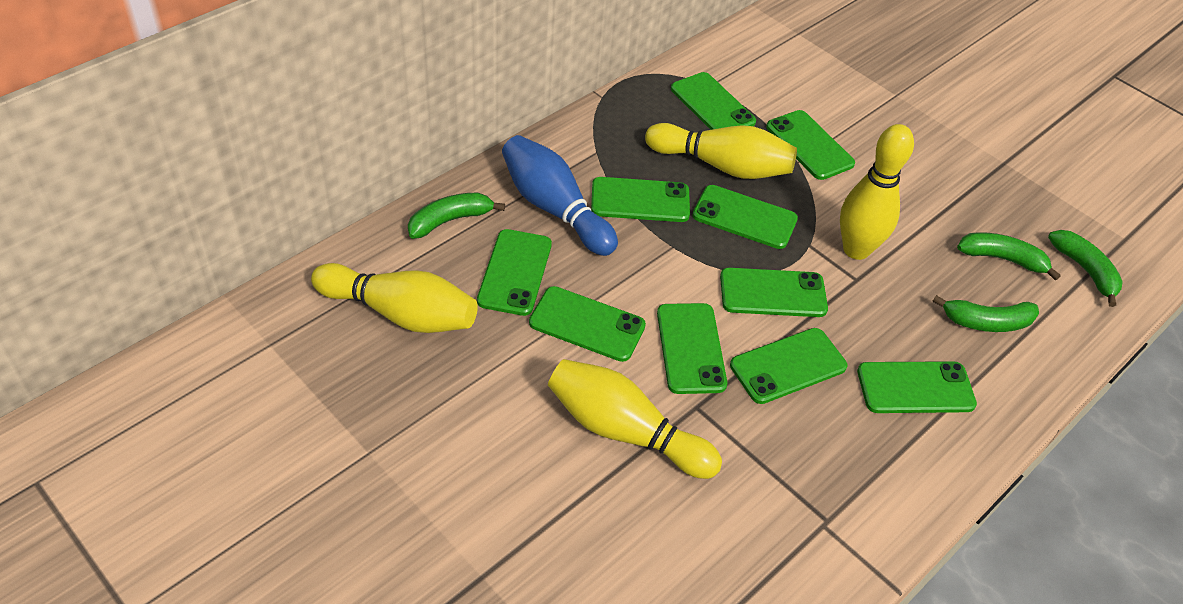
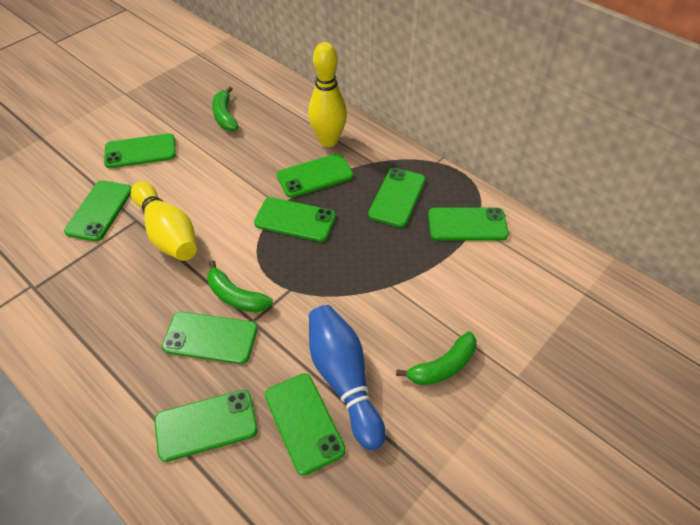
green banana: 4 -> 3
green phone: 10 -> 9
yellow bowling pin: 4 -> 2

